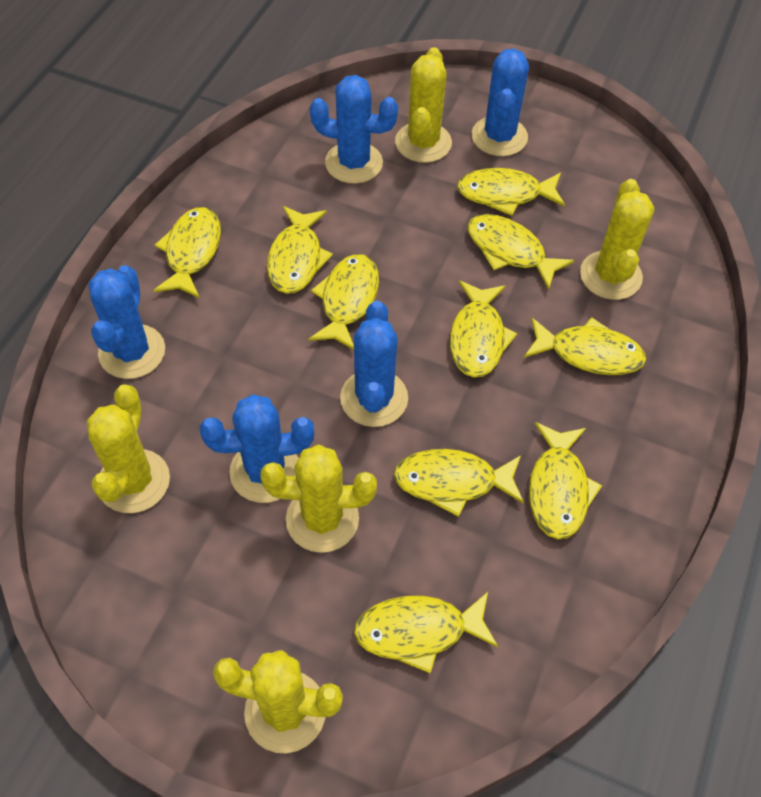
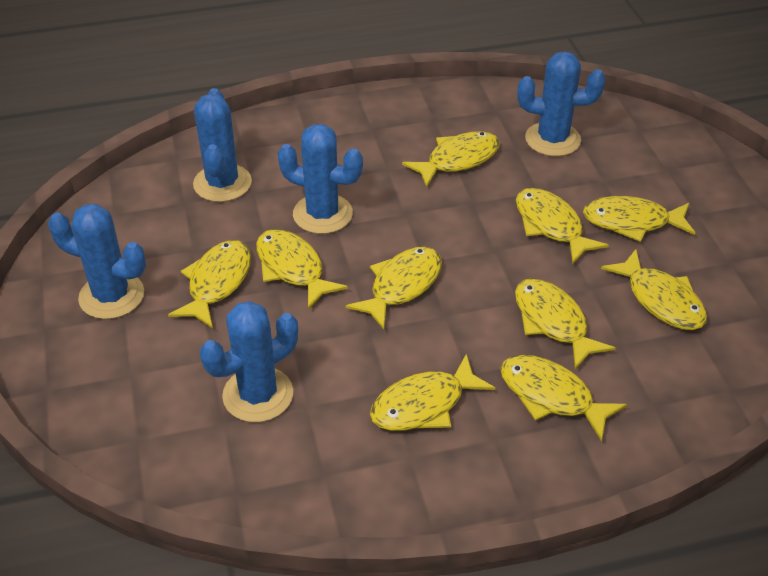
yellow cactus: 5 -> 0

